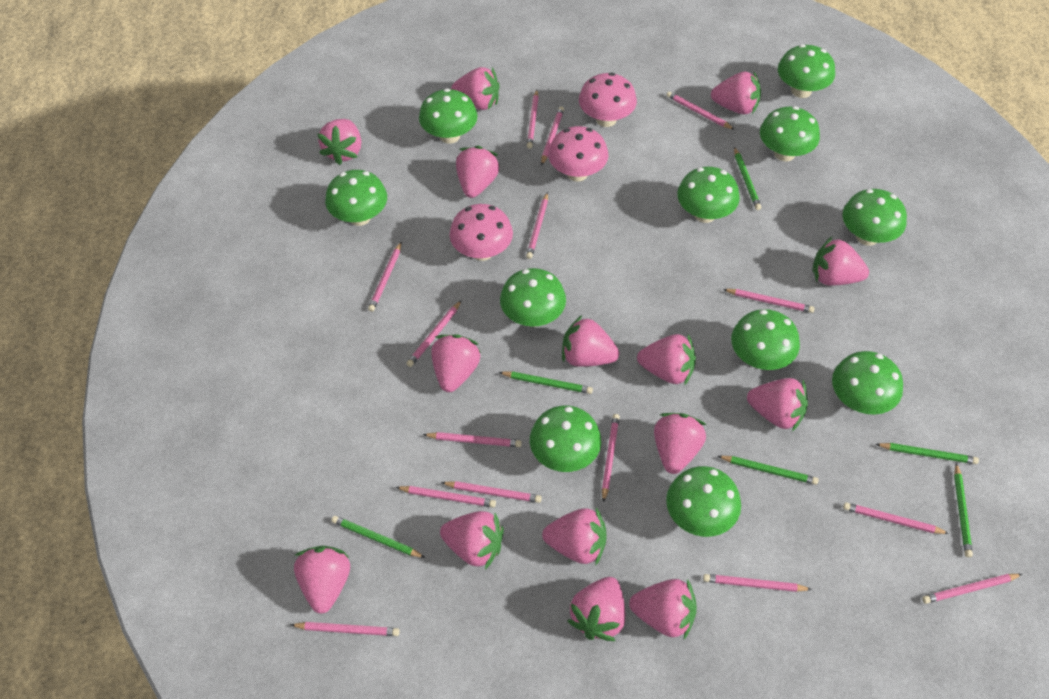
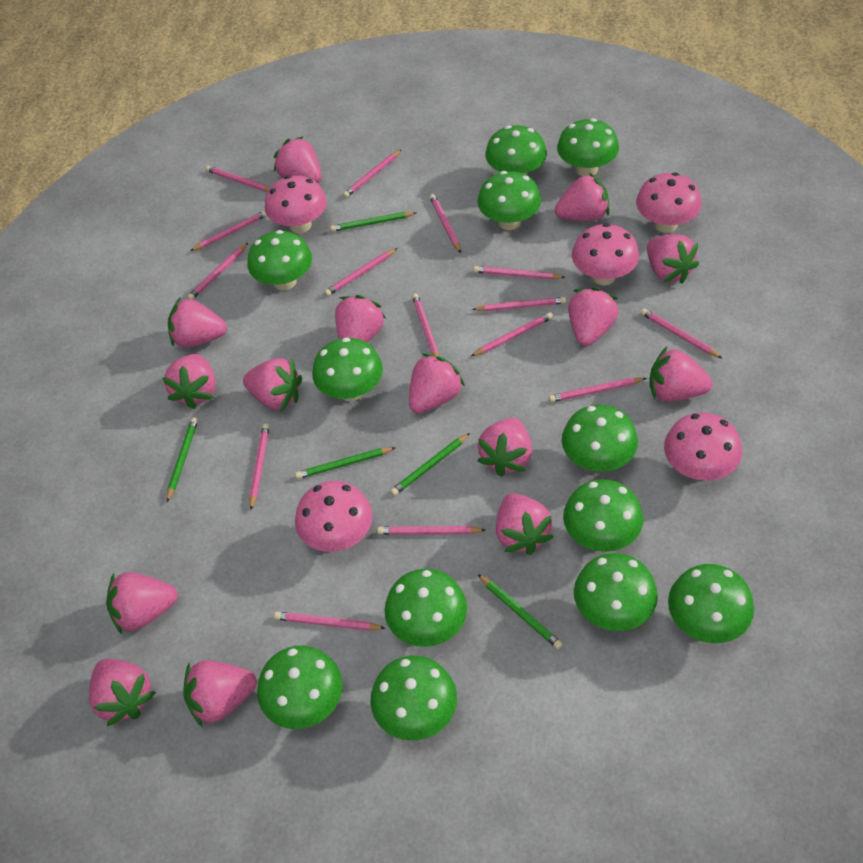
green mushroom: 11 -> 12
green pencil: 6 -> 5
pink mushroom: 3 -> 5

